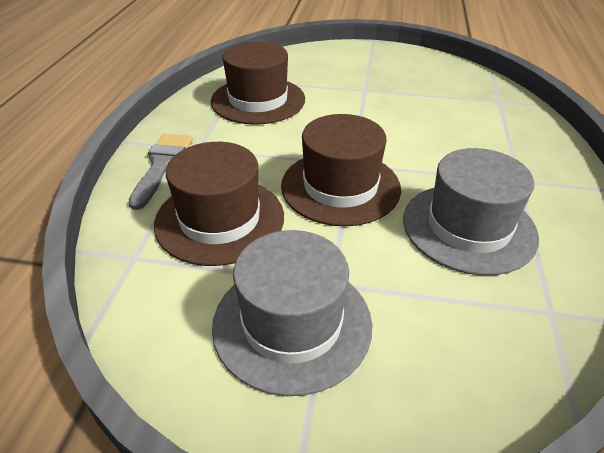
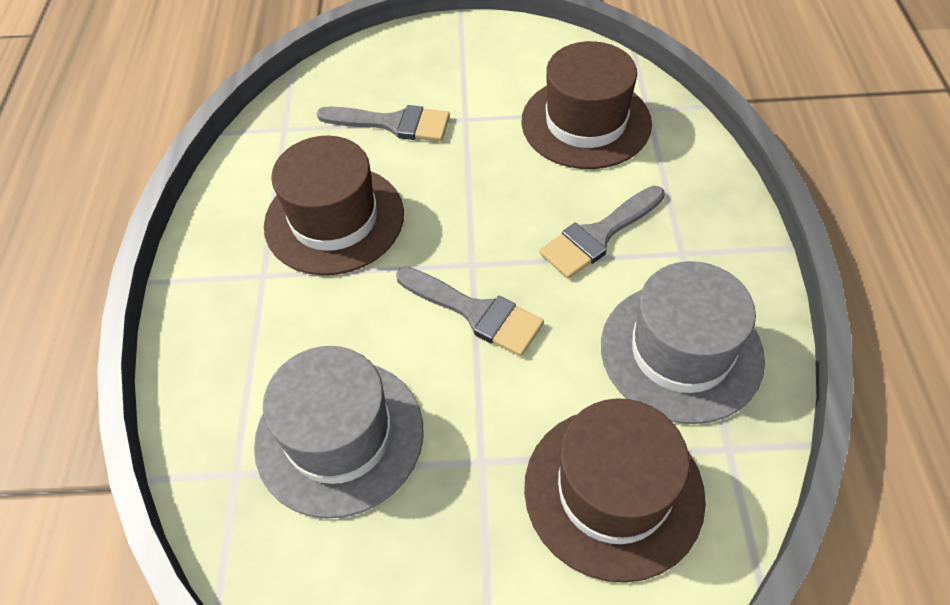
grey brush: 1 -> 3

